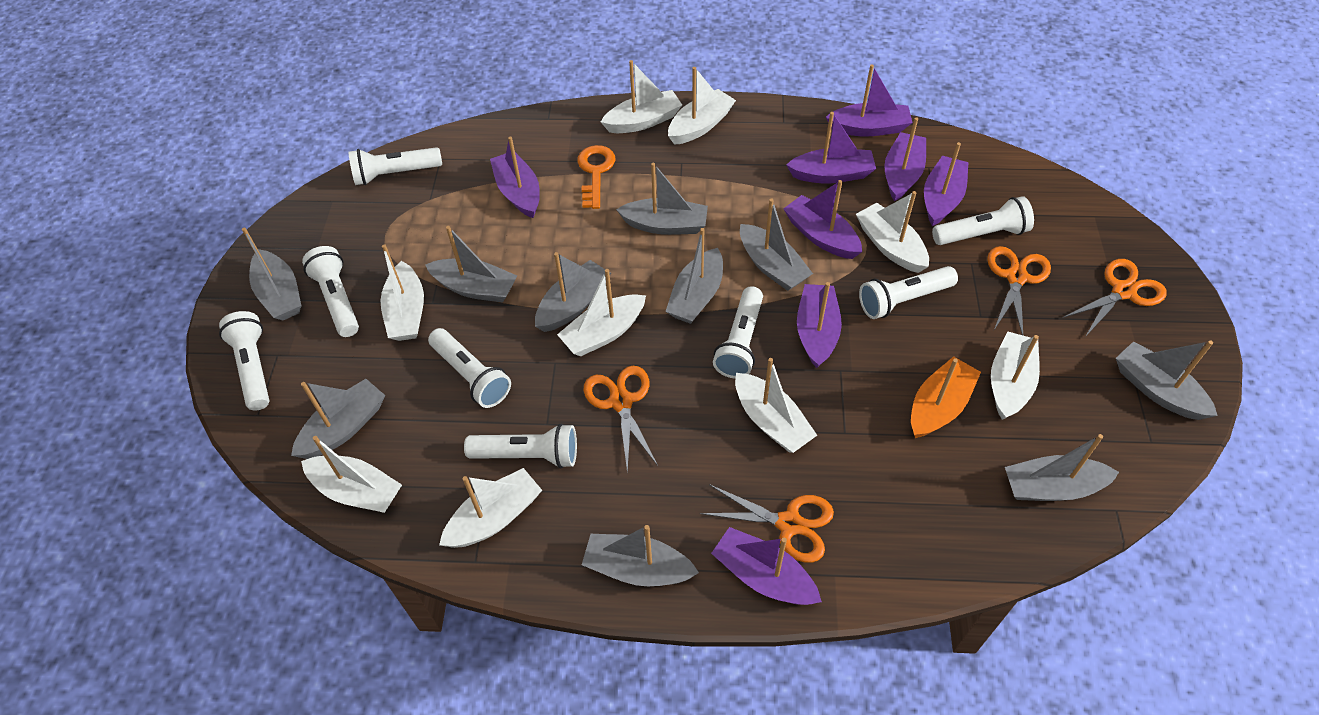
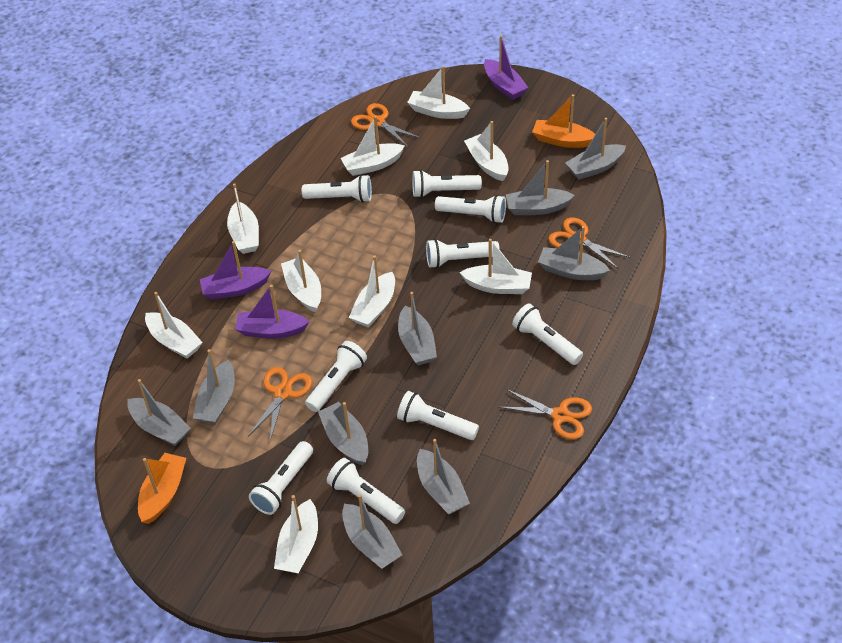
grey boat: 10 -> 9
orange boat: 1 -> 2
orange key: 1 -> 0
purple boat: 8 -> 3
white flashlight: 8 -> 9

